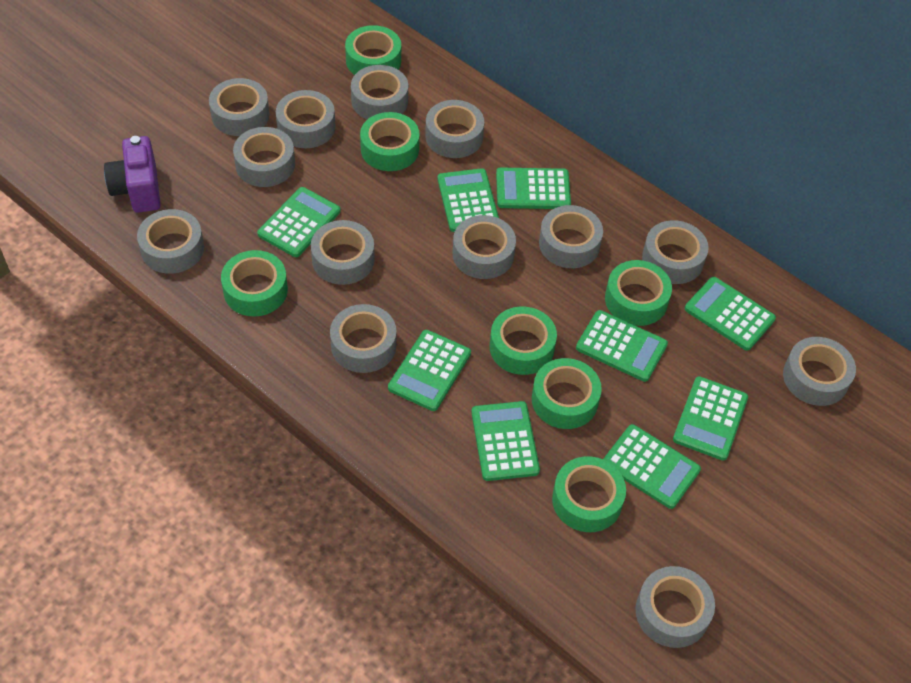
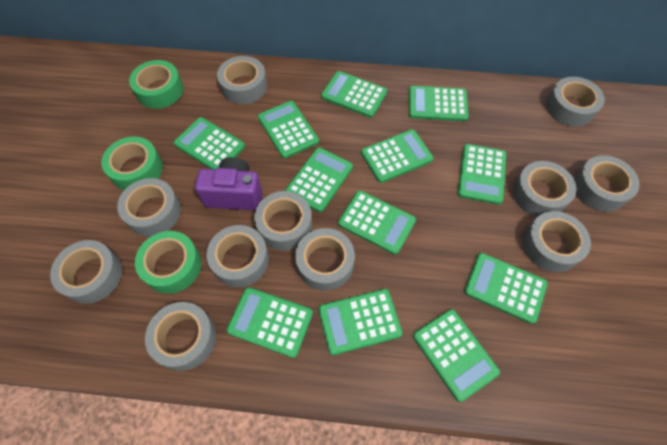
green calculator: 9 -> 12
green tape: 7 -> 3
grey tape: 13 -> 11

